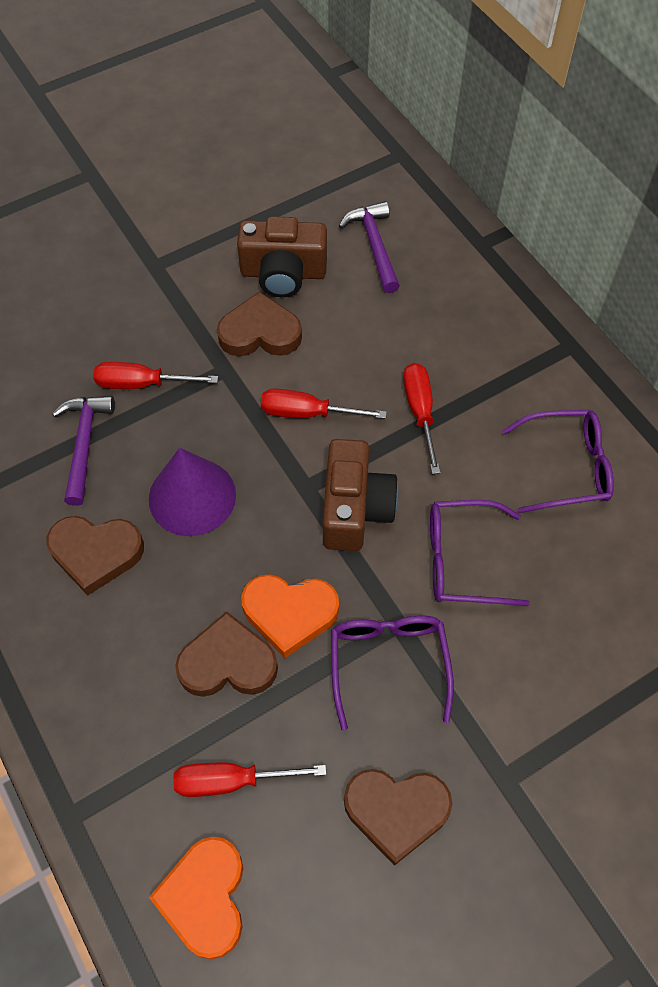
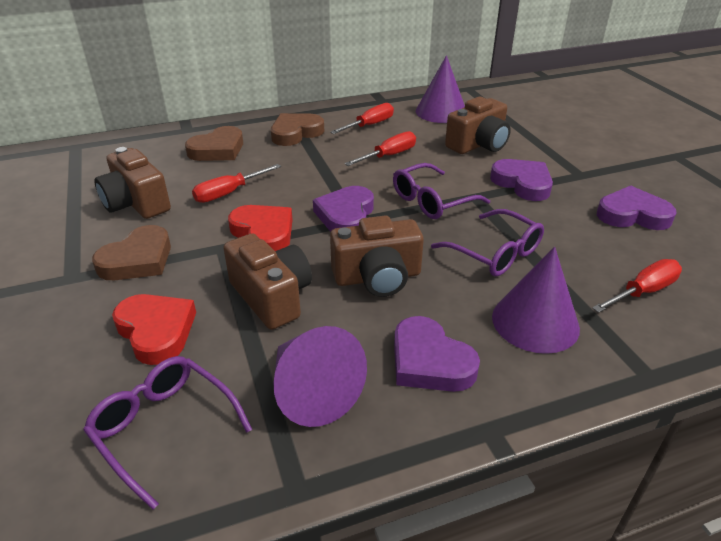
brown camera: 2 -> 4
brown heart: 4 -> 3
orange heart: 2 -> 0
purple cone: 1 -> 3
purple hammer: 2 -> 0
purple heart: 0 -> 4
red heart: 0 -> 2

